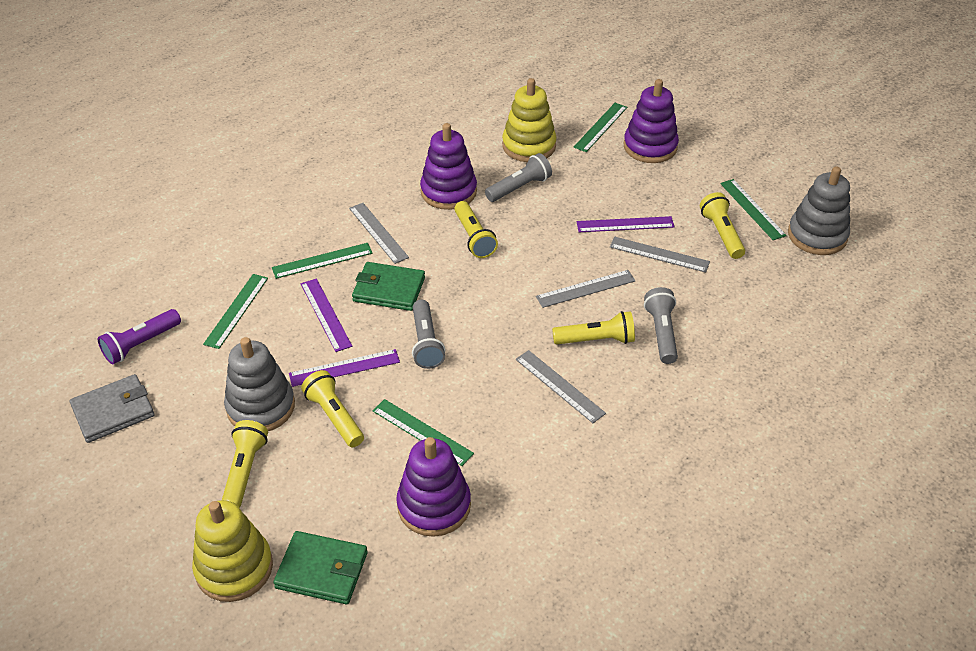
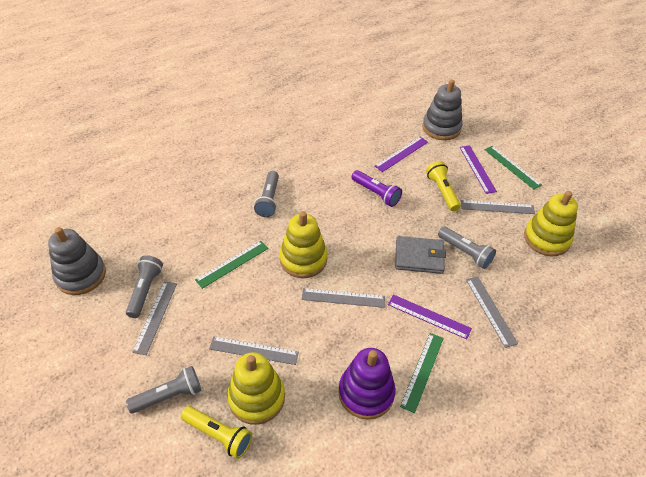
green ruler: 5 -> 3
green wallet: 2 -> 0
grey flashlight: 3 -> 4
grey ruler: 4 -> 5
purple stacking toy: 3 -> 1
yellow flashlight: 5 -> 2
yellow stacking toy: 2 -> 3

